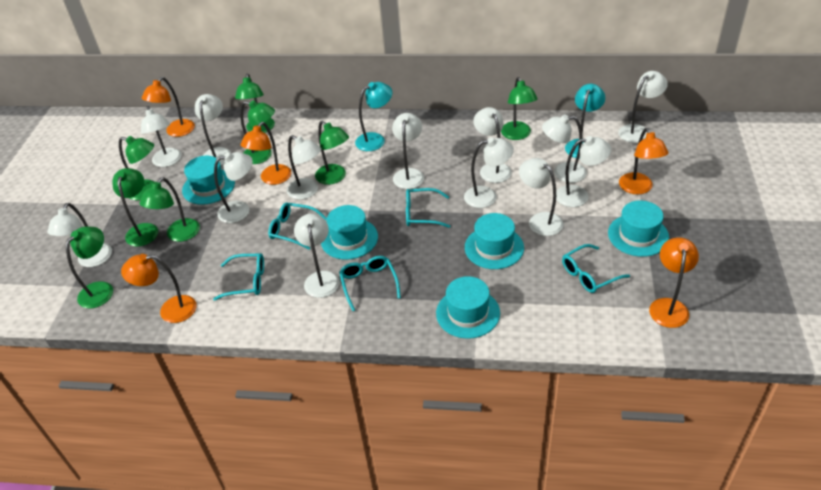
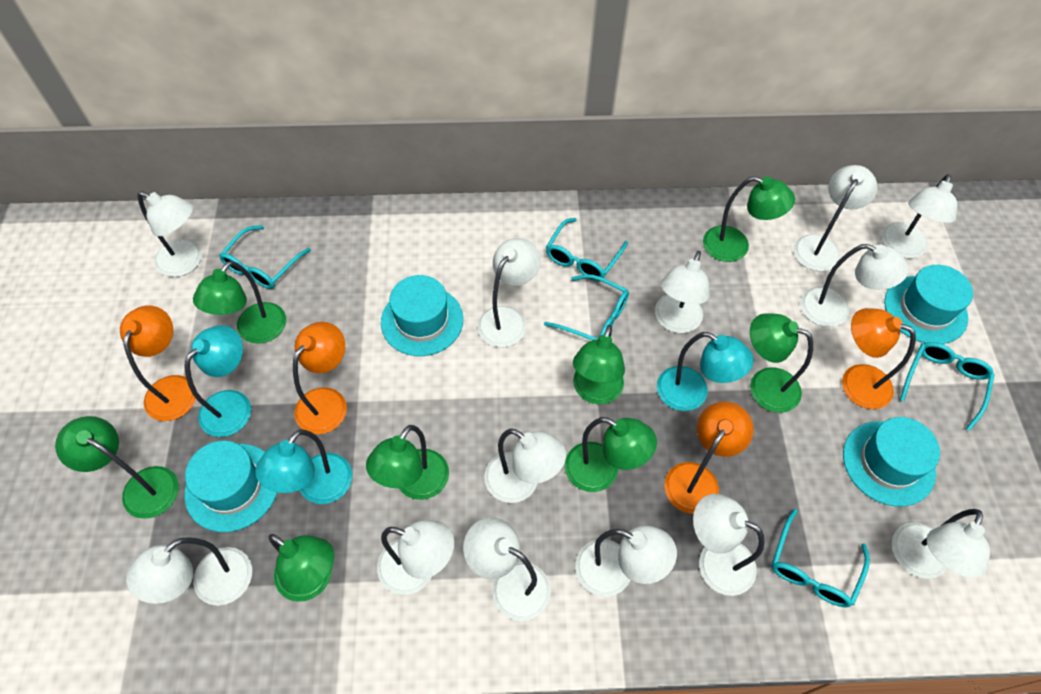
orange lamp: 5 -> 4
turquoise hat: 5 -> 4
turquoise lamp: 2 -> 3

